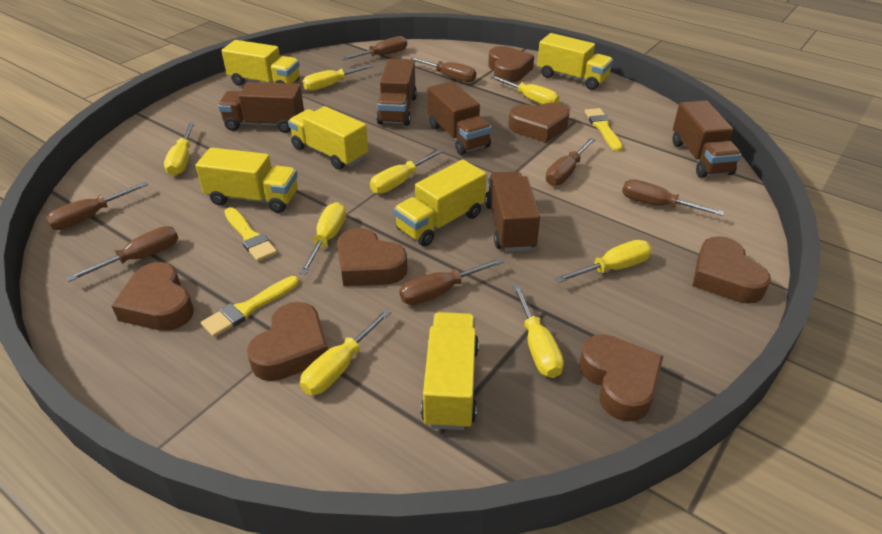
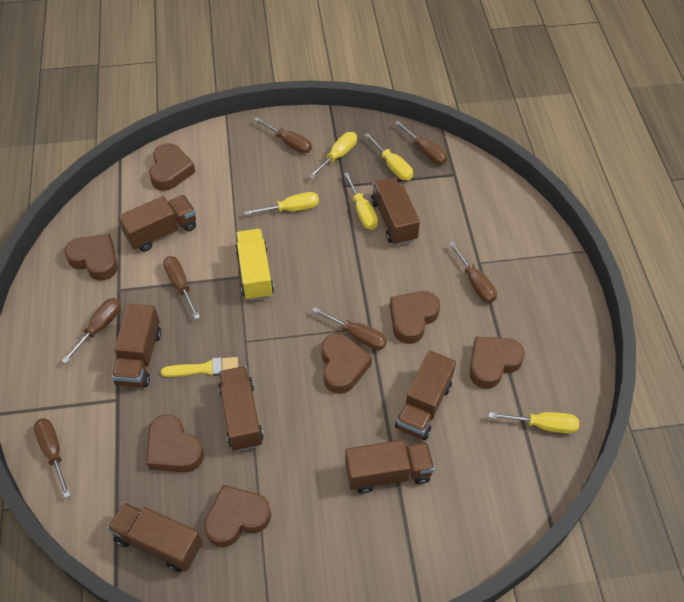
brown truck: 5 -> 7
yellow brush: 3 -> 1
yellow screwdriver: 8 -> 5
yellow truck: 6 -> 1

